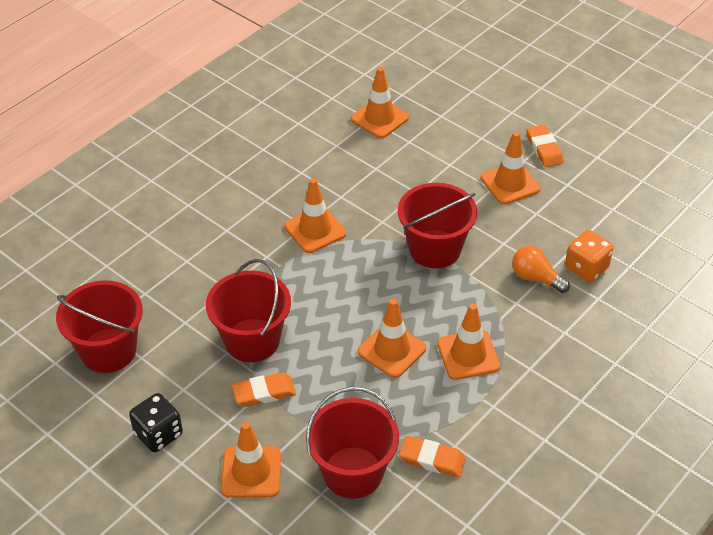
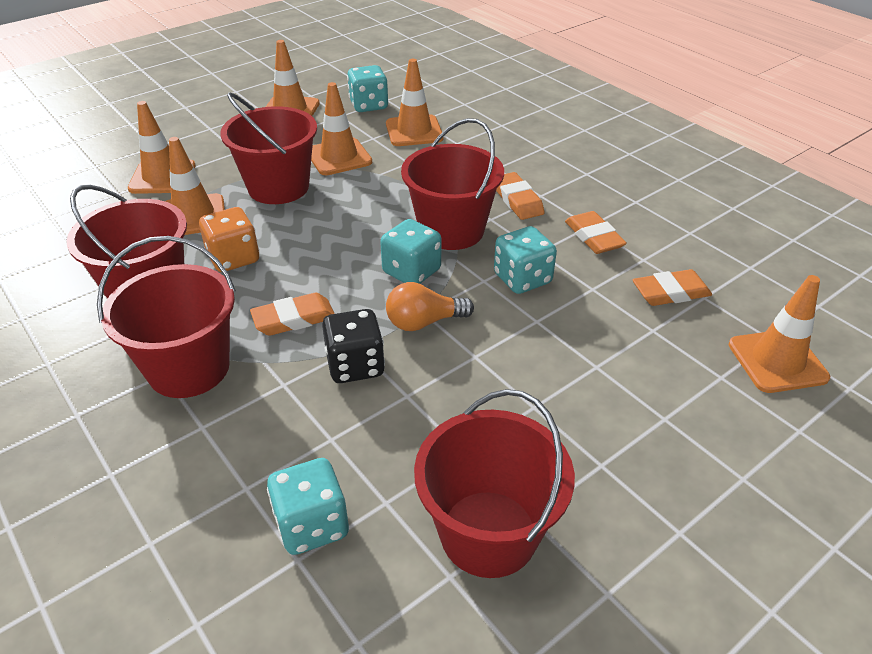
orange eraser: 3 -> 4
red bucket: 4 -> 5
turquoise dice: 0 -> 4

